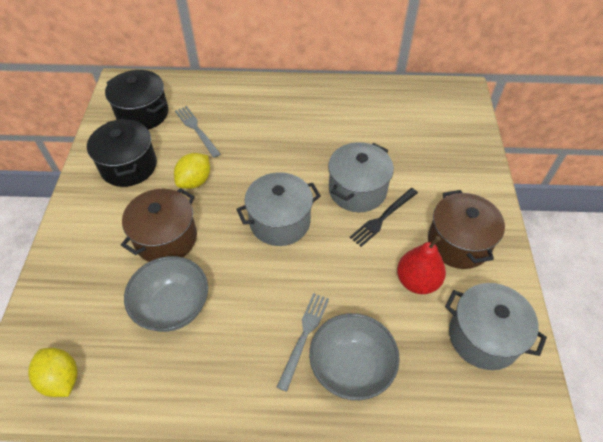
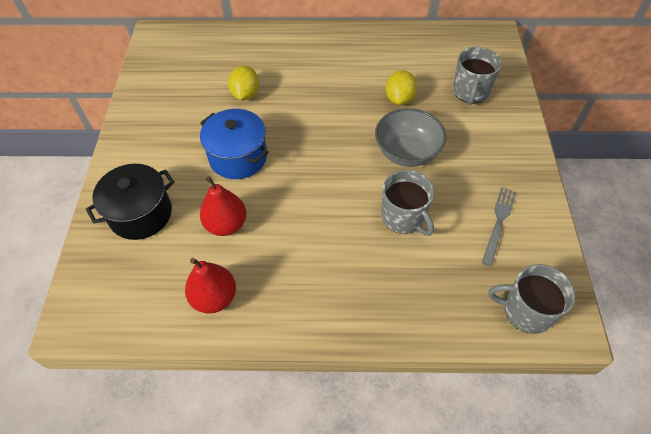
black fork: 1 -> 0
black pot: 2 -> 1
blue pot: 0 -> 1
brown pot: 2 -> 0
grey bowl: 2 -> 1
grey fork: 2 -> 1
grey mug: 0 -> 3
grey pot: 3 -> 0
red pear: 1 -> 2

